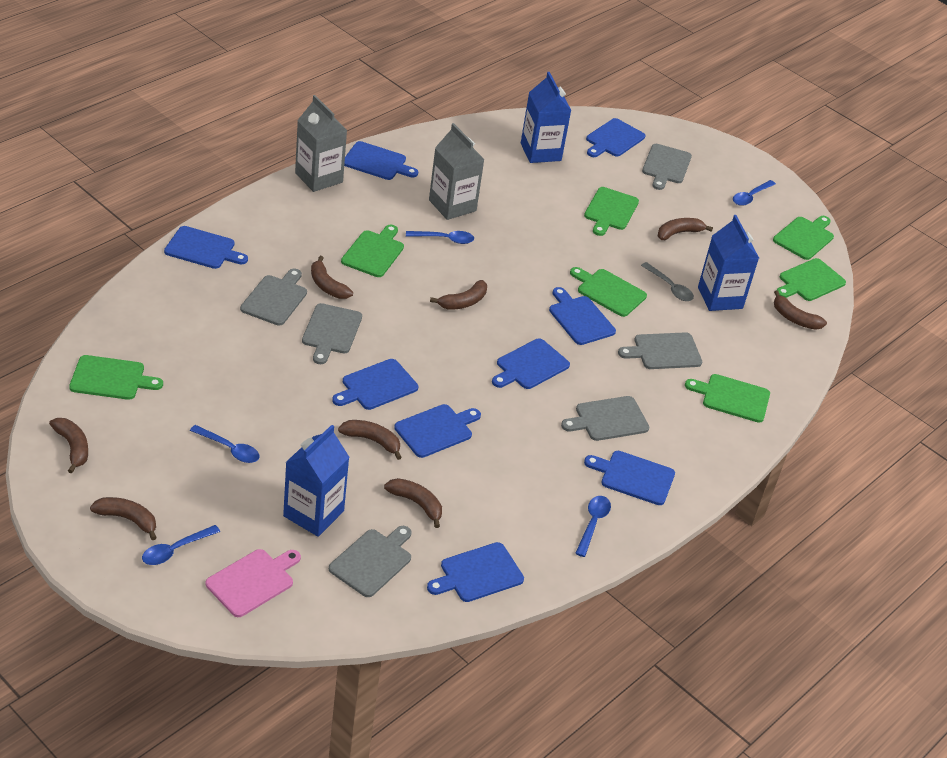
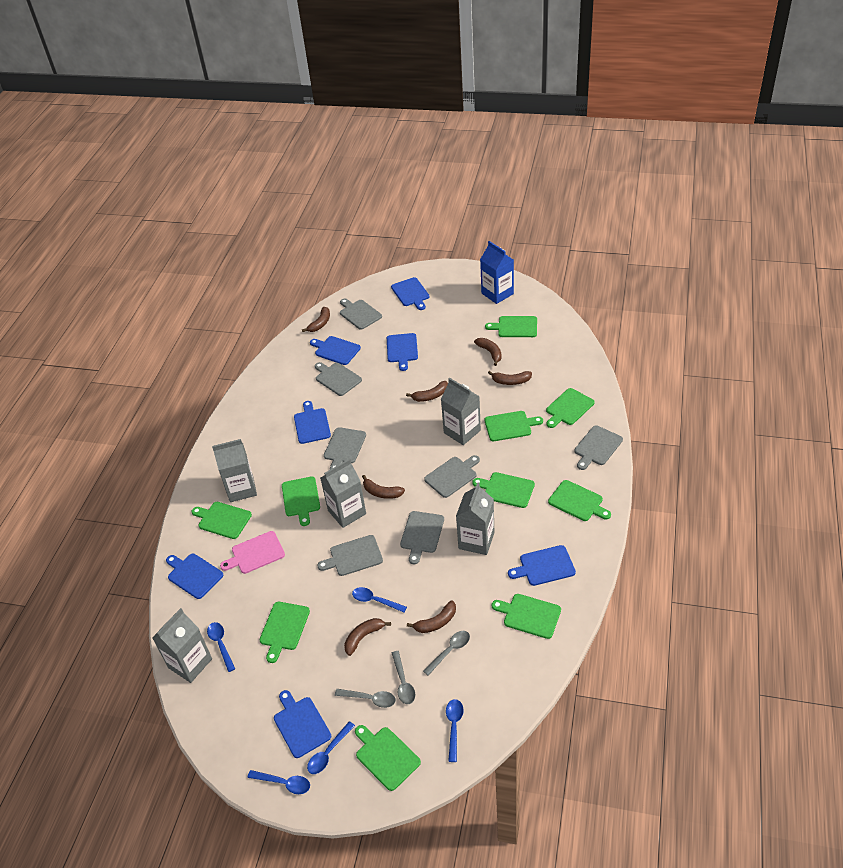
blue carton: 3 -> 1
blue cutting board: 9 -> 7
brown banana: 8 -> 7
green cutting board: 7 -> 10
grey carton: 2 -> 5
grey cutting board: 6 -> 7
grey spoon: 1 -> 3

